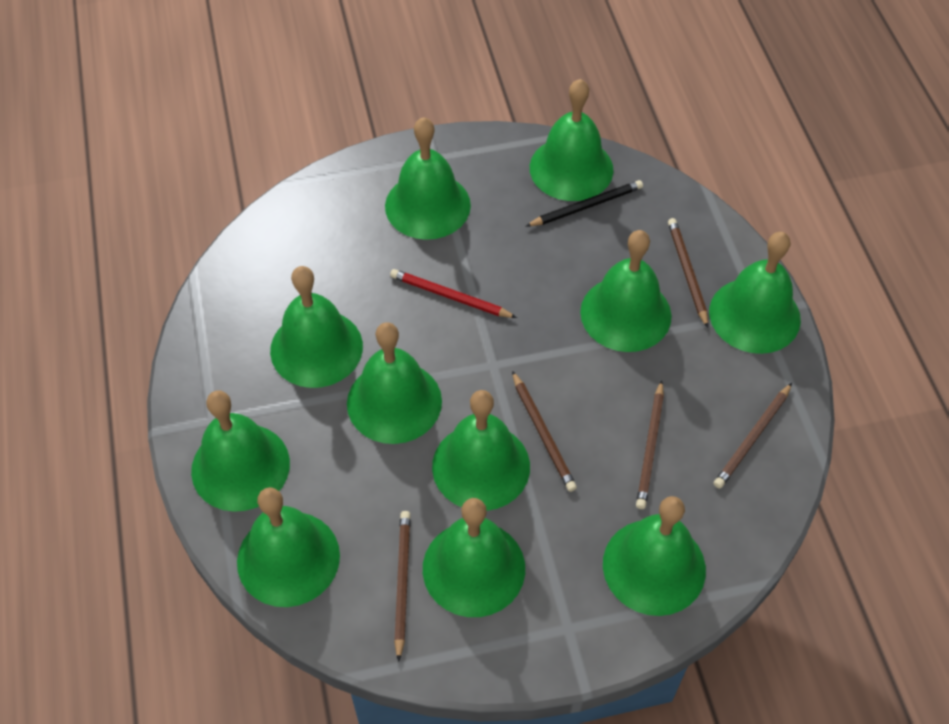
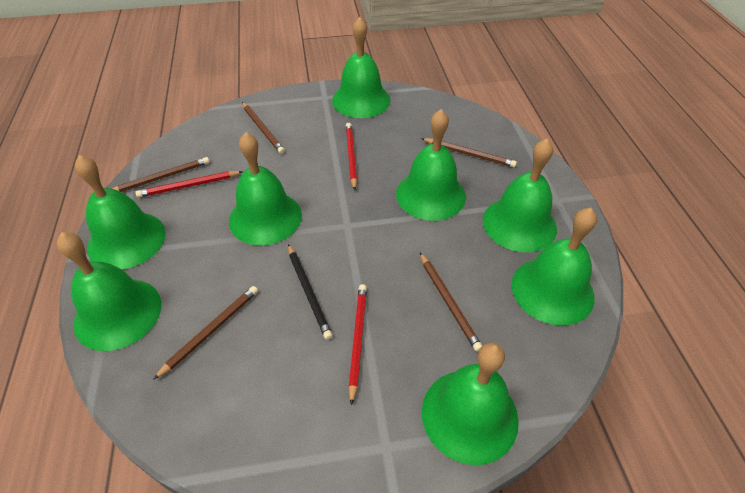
green bell: 11 -> 8
red pencil: 1 -> 3

